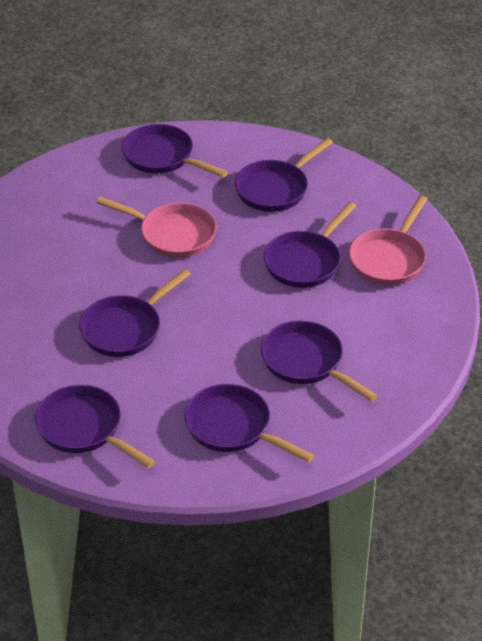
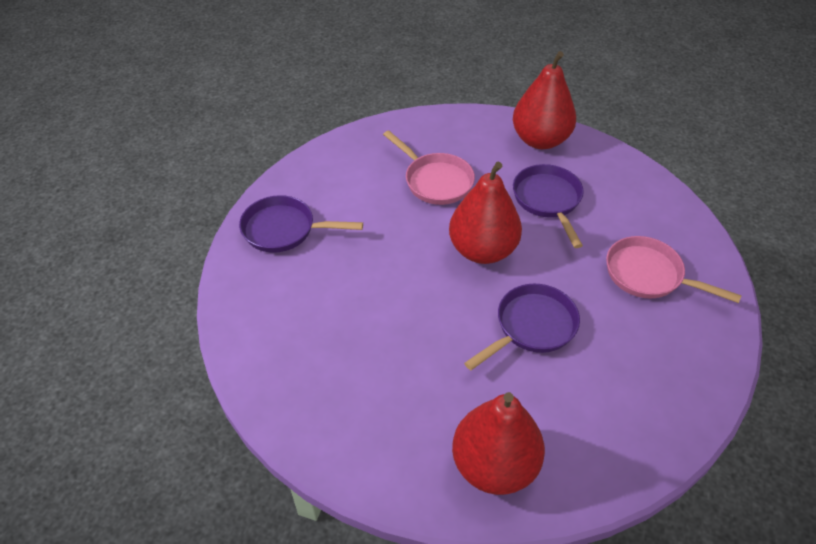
purple pan: 7 -> 3
red pear: 0 -> 3

